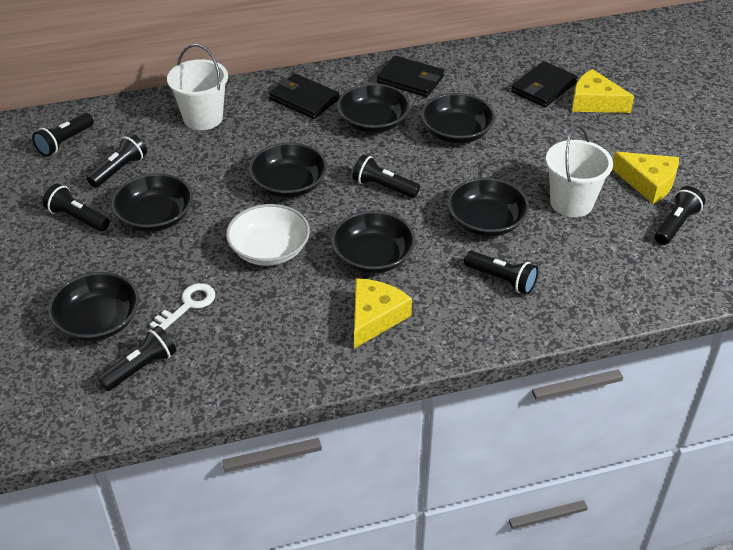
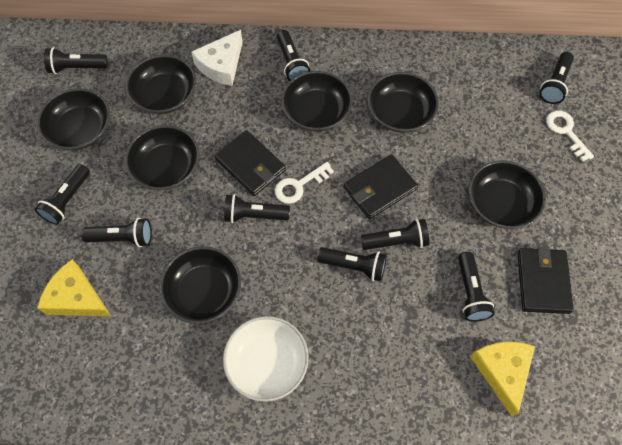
black flashlight: 7 -> 9
white bucket: 2 -> 0
white cheese: 0 -> 1
white key: 1 -> 2
yellow cheese: 3 -> 2

